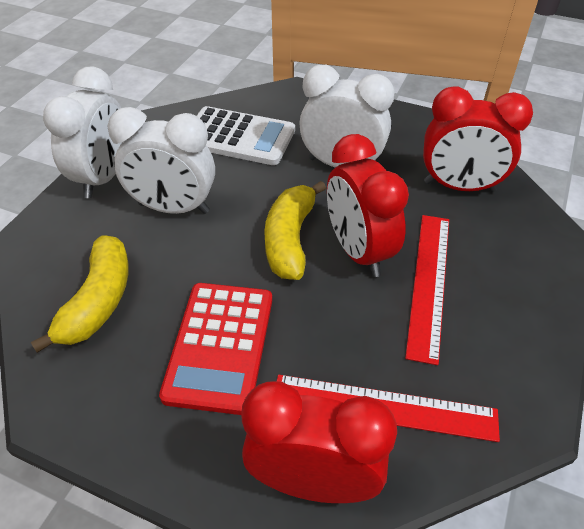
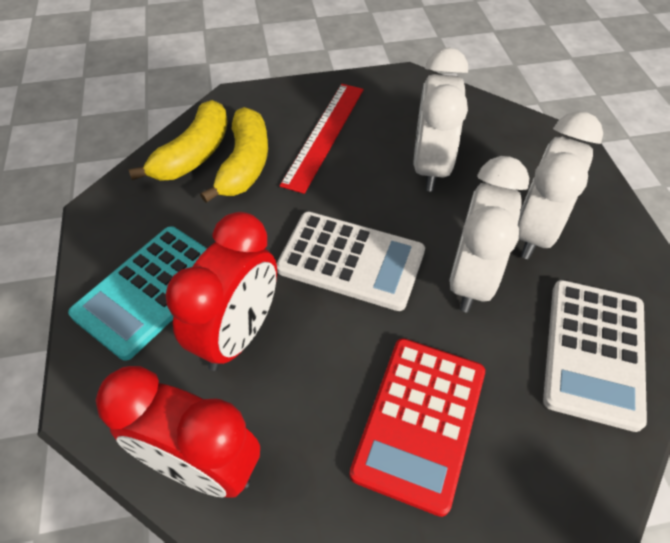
red clock: 3 -> 2
red ruler: 2 -> 1
turquoise calculator: 0 -> 1
white calculator: 1 -> 2

